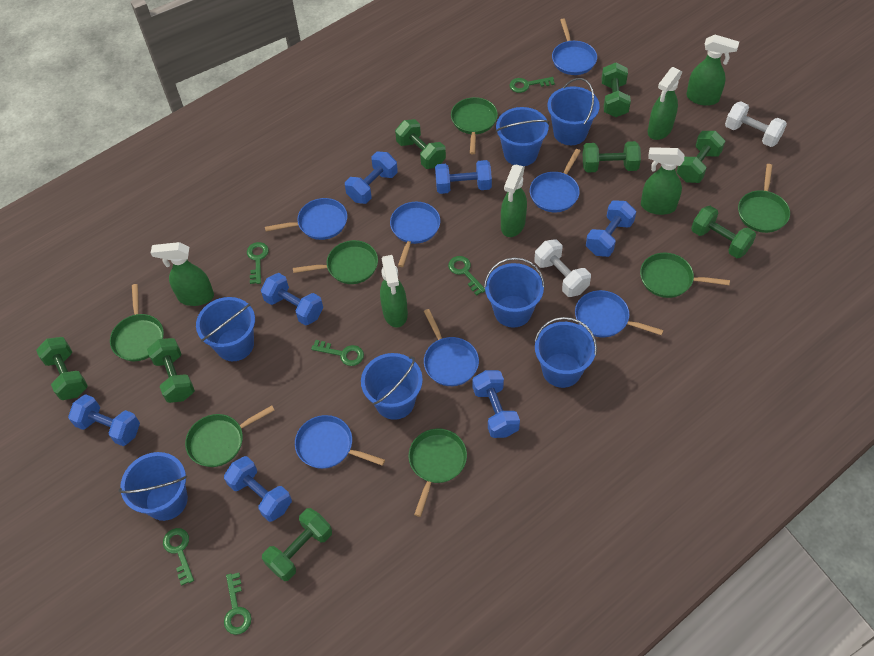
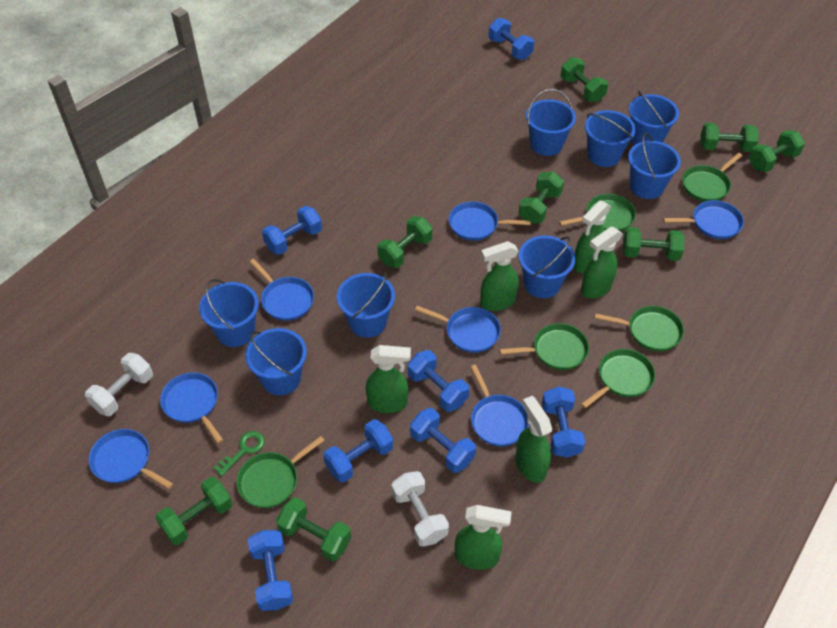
blue bucket: 7 -> 8
green key: 6 -> 1
green pan: 7 -> 6

